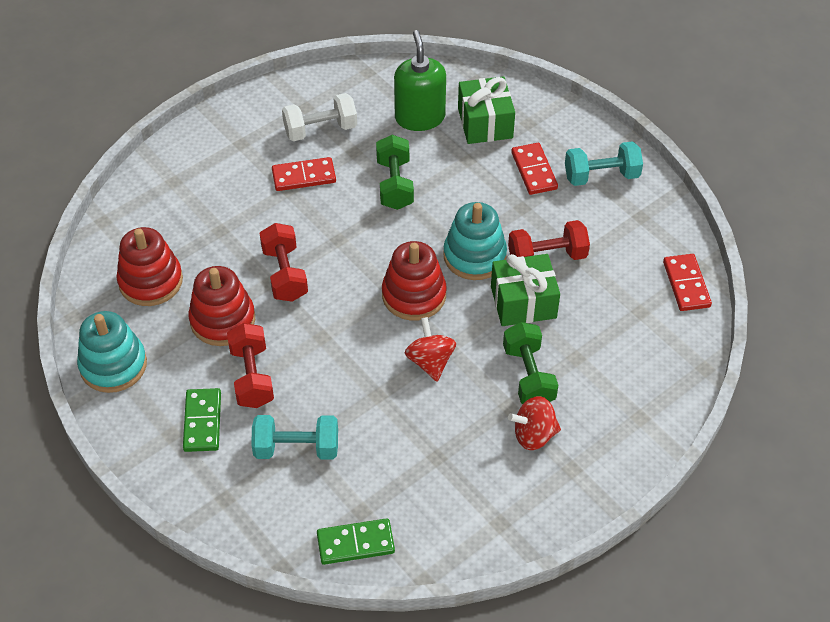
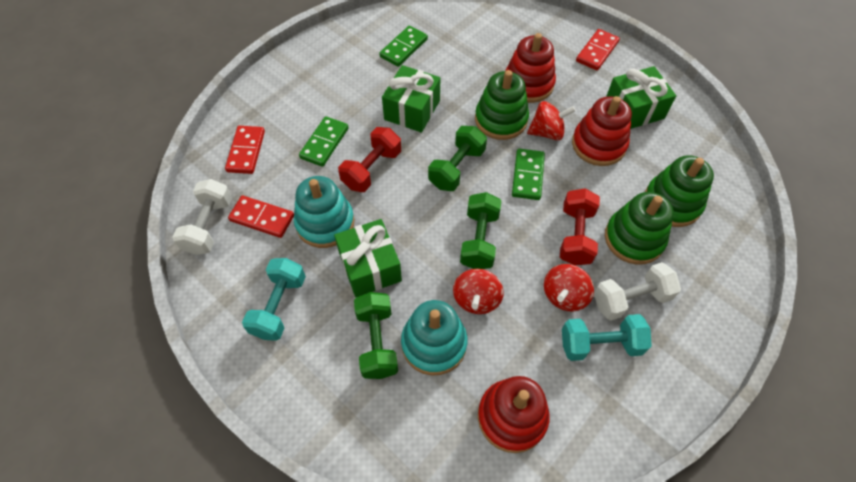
green domino: 2 -> 3
green dumbbell: 2 -> 3
green gift: 2 -> 3
green soap dispenser: 1 -> 0
green stacking toy: 0 -> 3
red dumbbell: 3 -> 2
red spinning top: 2 -> 3
white dumbbell: 1 -> 2

